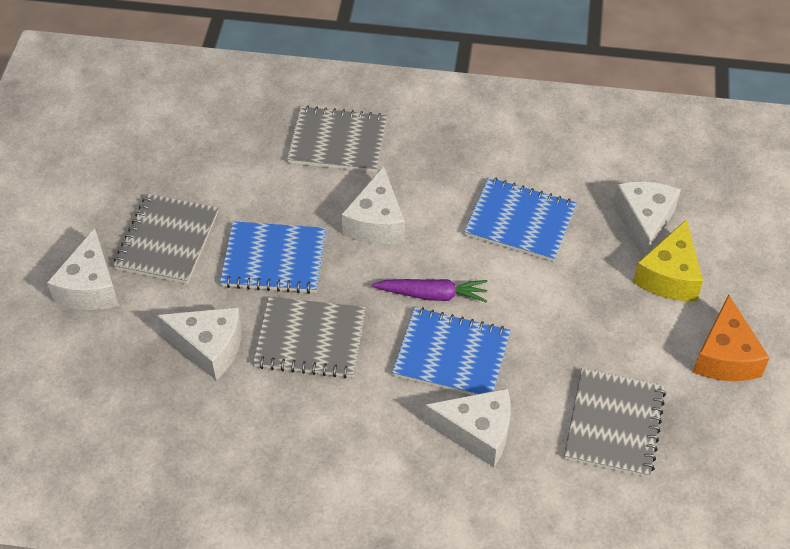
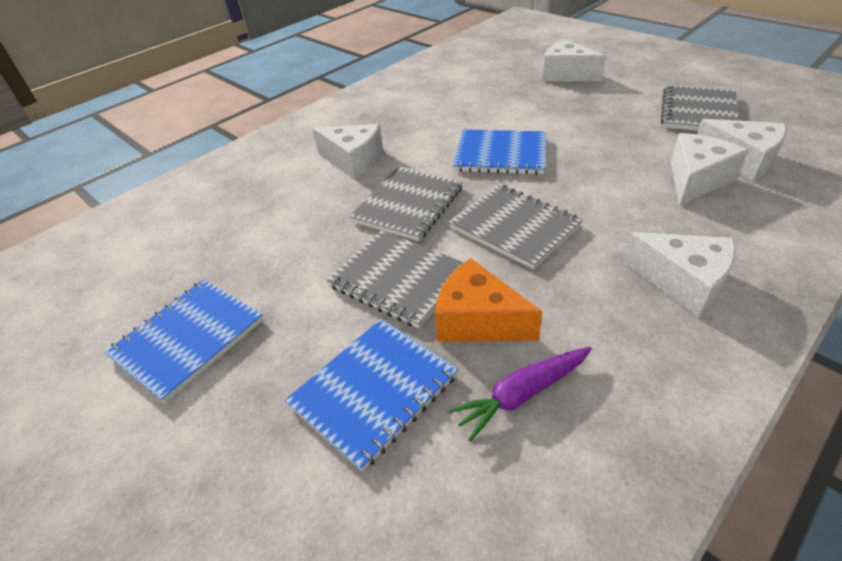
yellow cheese: 1 -> 0

